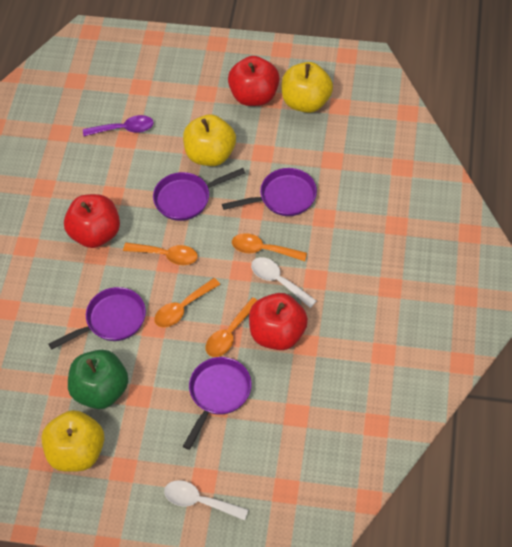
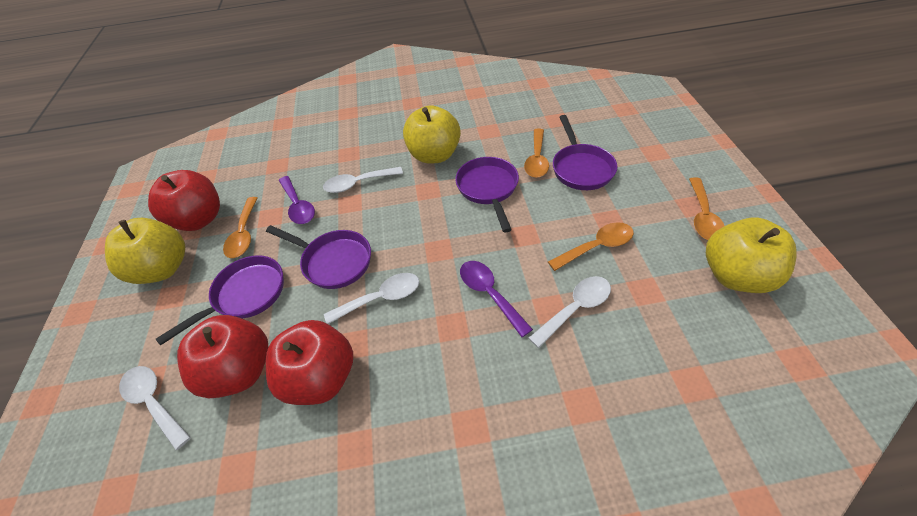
green apple: 1 -> 0
purple spoon: 1 -> 2
white spoon: 2 -> 4

